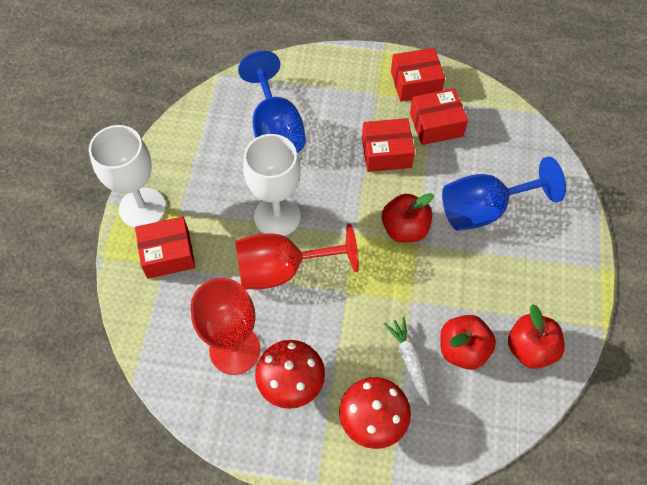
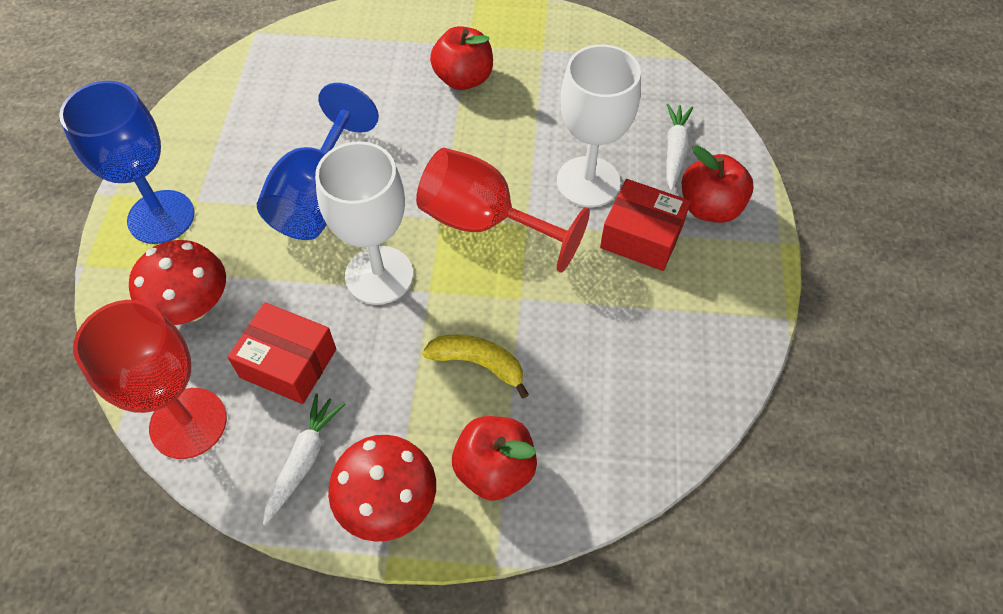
red box: 4 -> 2
white carrot: 1 -> 2
yellow banana: 0 -> 1

